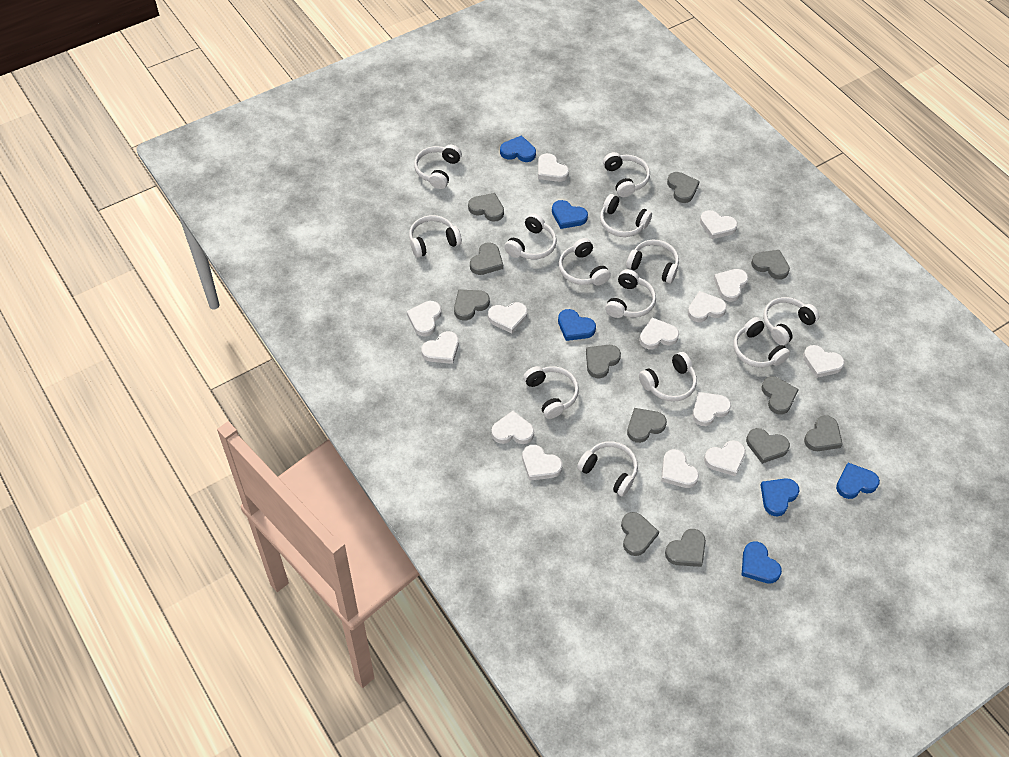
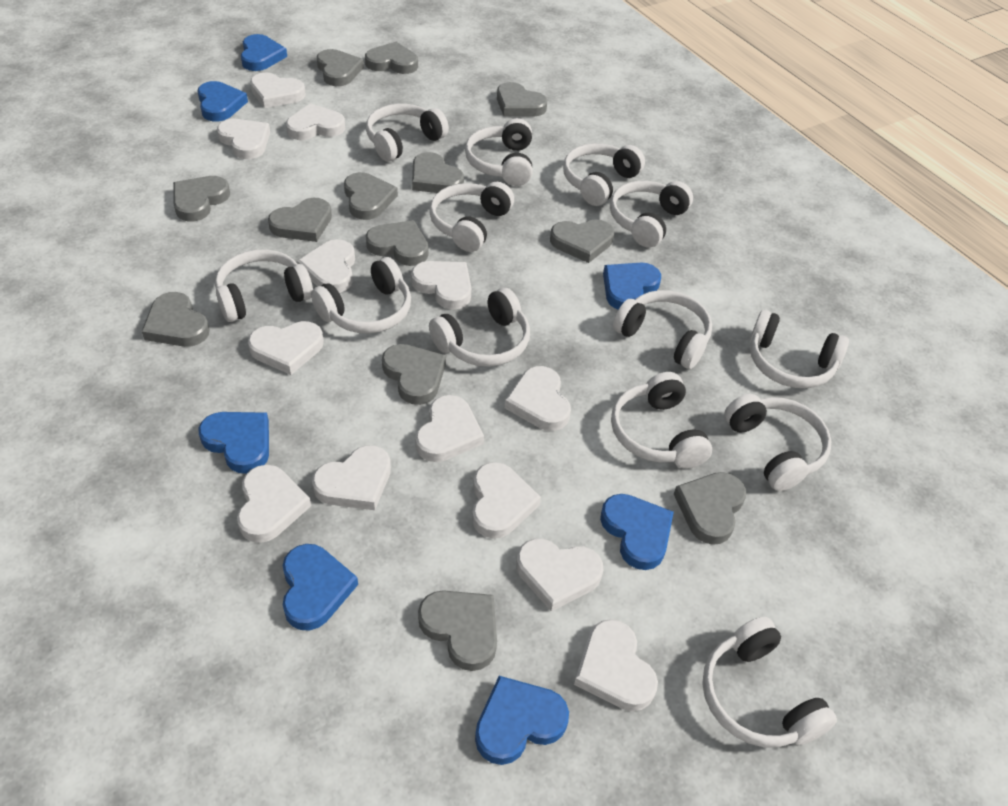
blue heart: 6 -> 7
grey heart: 12 -> 13
white heart: 14 -> 13

